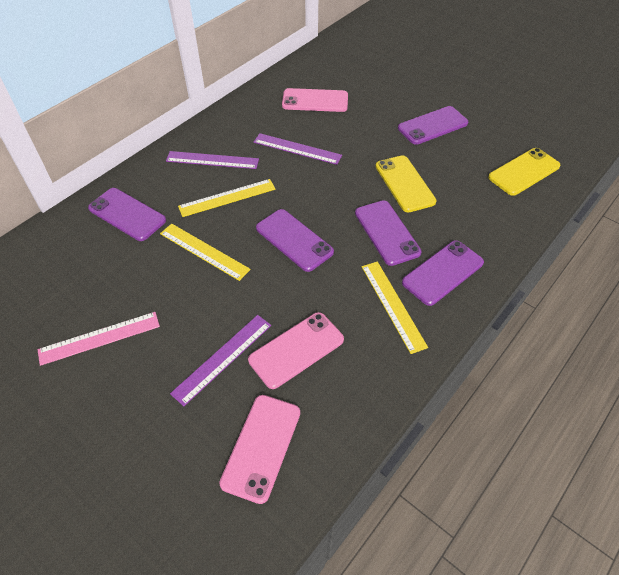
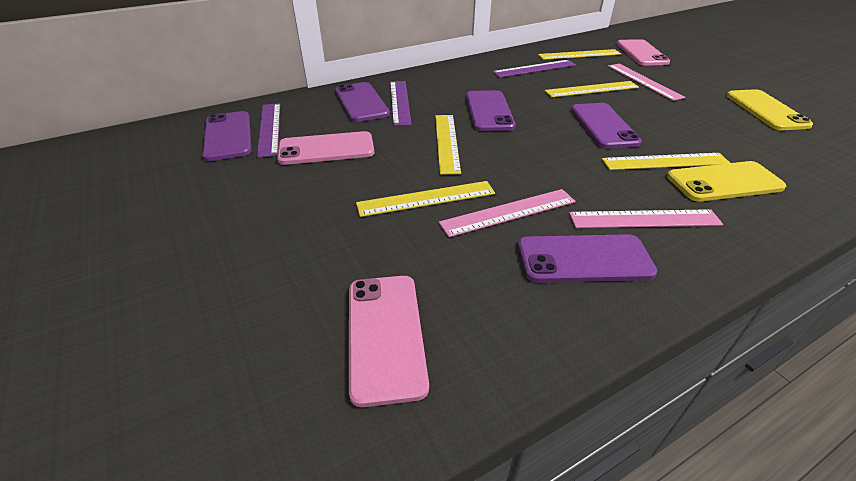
pink ruler: 1 -> 3
yellow ruler: 3 -> 5

